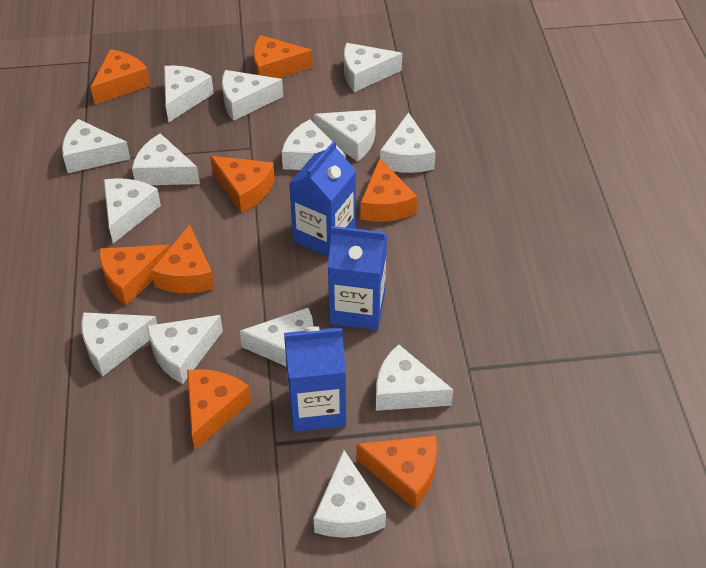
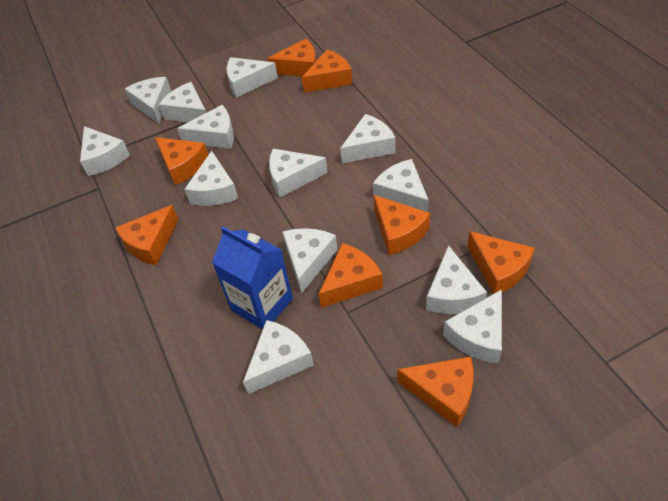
blue carton: 3 -> 1
white cheese: 14 -> 13

